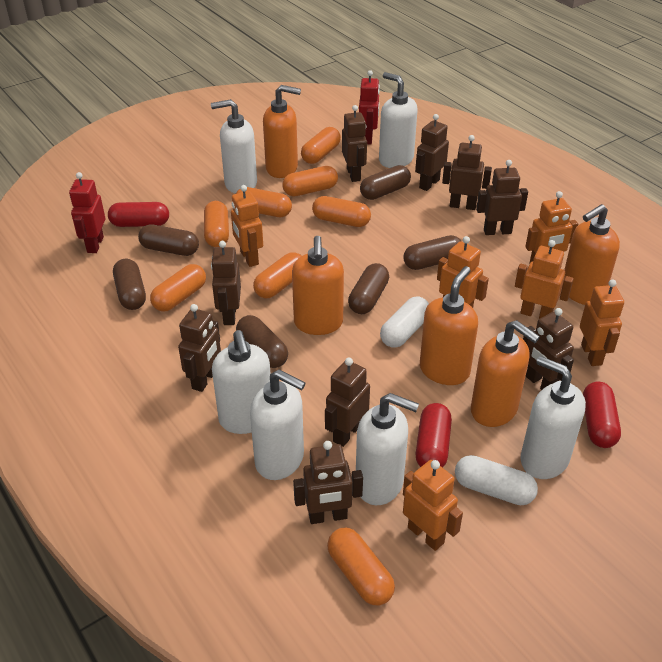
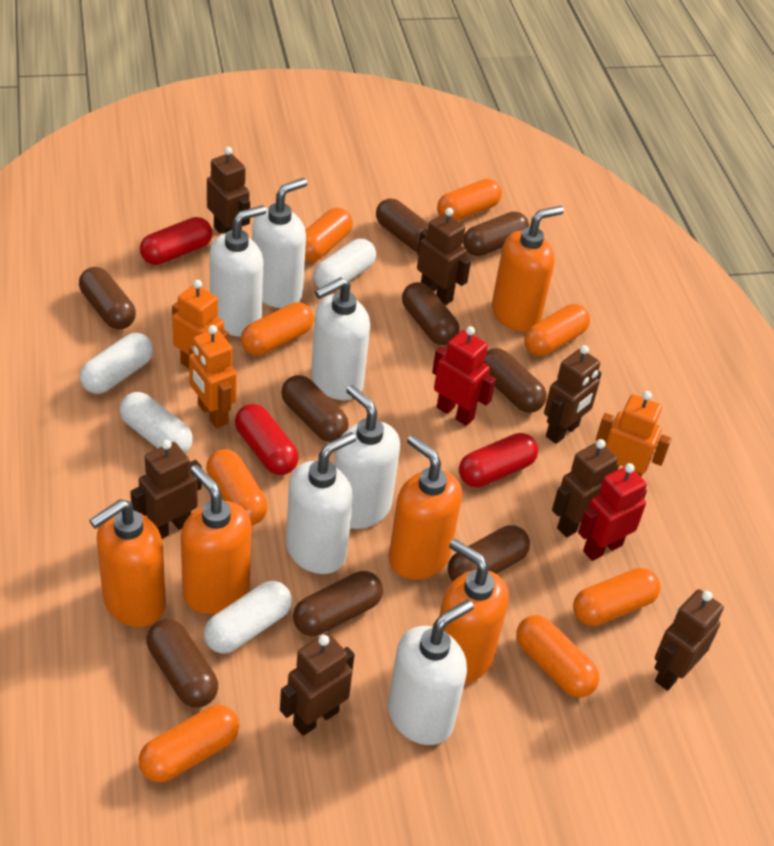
brown capsule: 6 -> 9
brown robot: 9 -> 7
orange robot: 6 -> 3
white capsule: 2 -> 4

